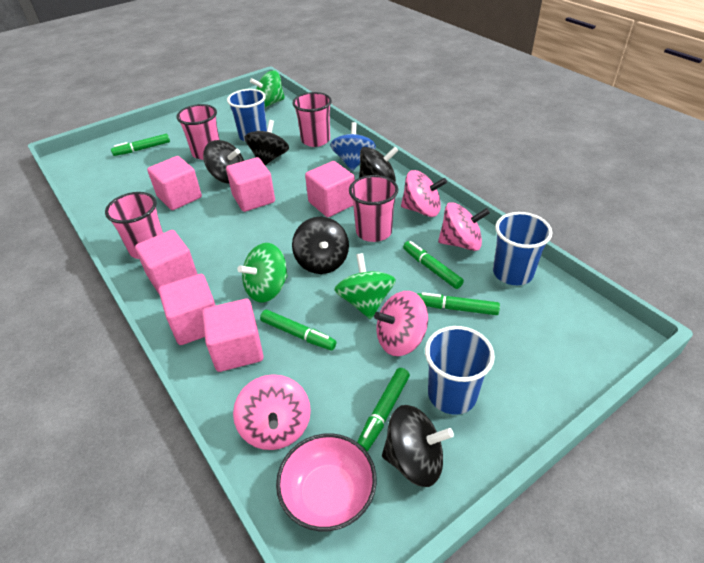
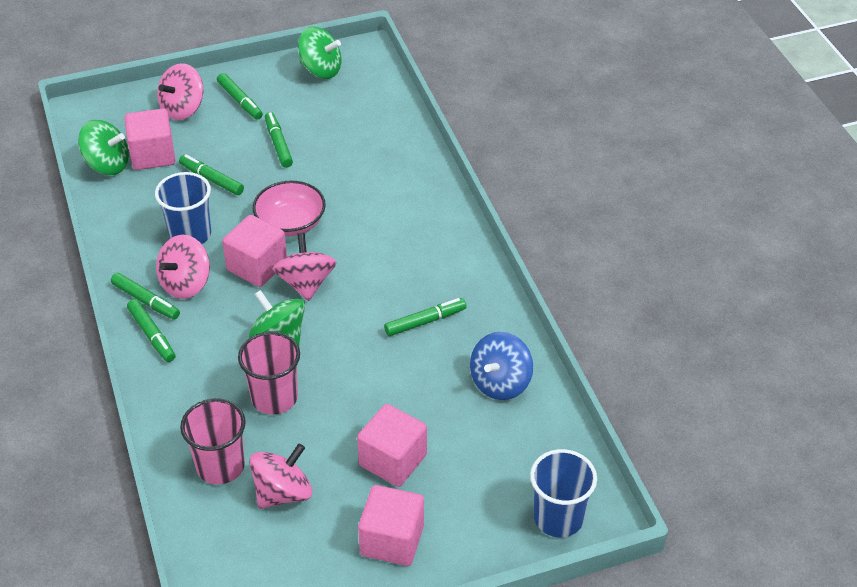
black spinning top: 5 -> 0
blue cup: 3 -> 2
green marker: 5 -> 6
pink cube: 6 -> 4
pink cup: 4 -> 2

